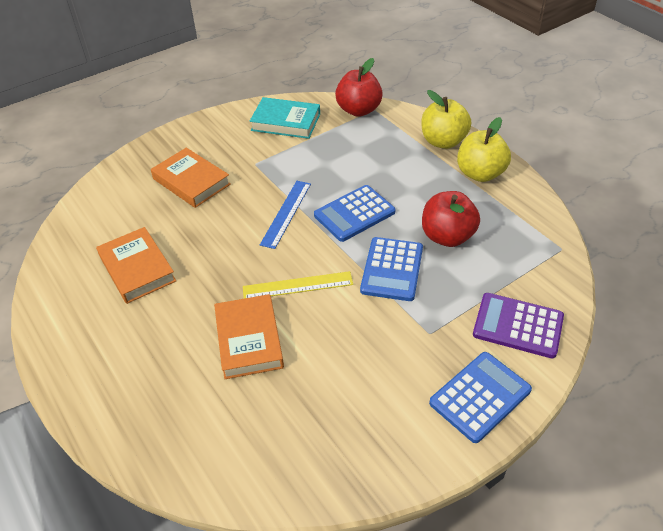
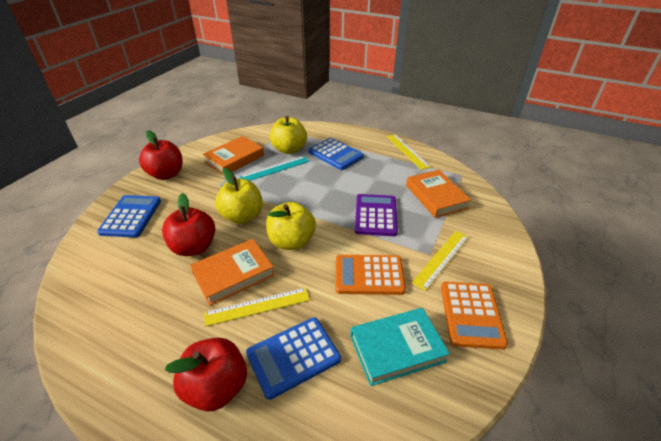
blue ruler: 1 -> 0
orange calculator: 0 -> 2
red apple: 2 -> 3
turquoise ruler: 0 -> 1
yellow apple: 2 -> 3
yellow ruler: 1 -> 3

